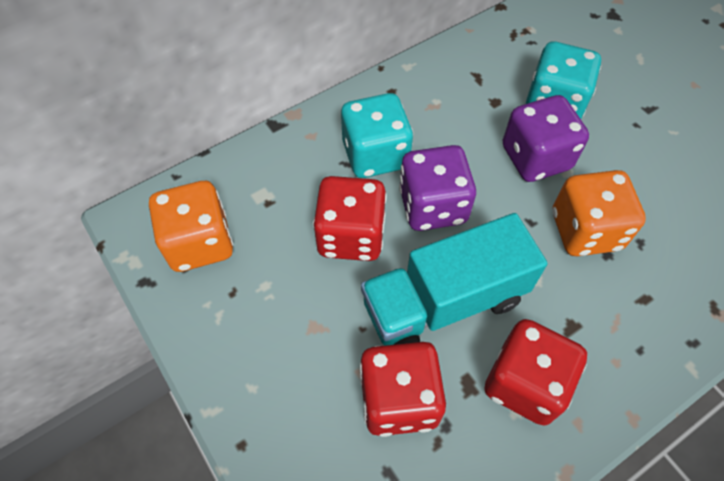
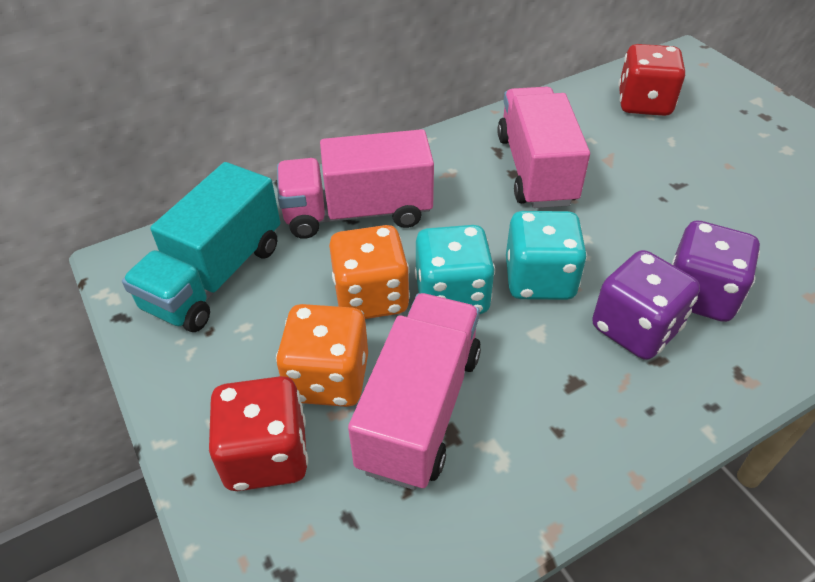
pink truck: 0 -> 3
red dice: 3 -> 2

